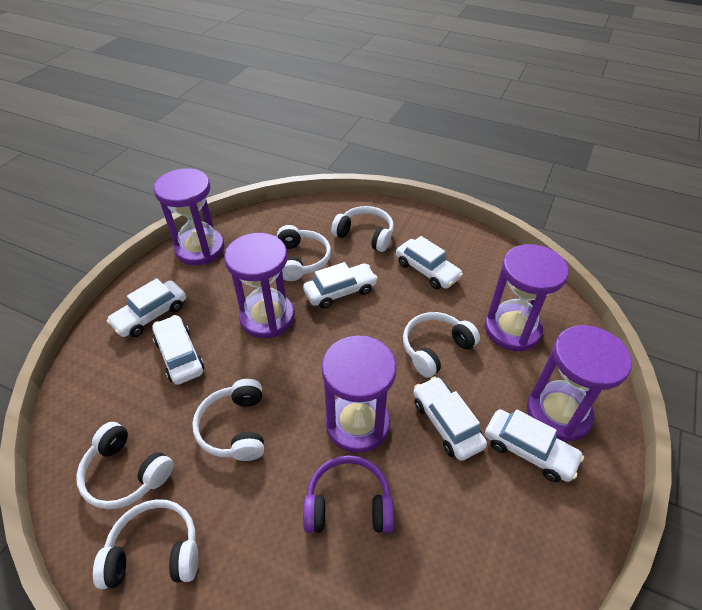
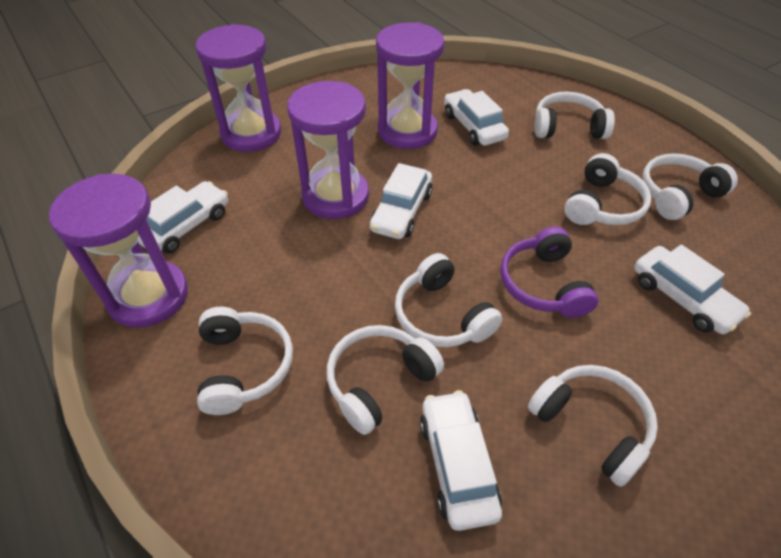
purple hourglass: 5 -> 4
white car: 6 -> 5
white headphones: 6 -> 7

